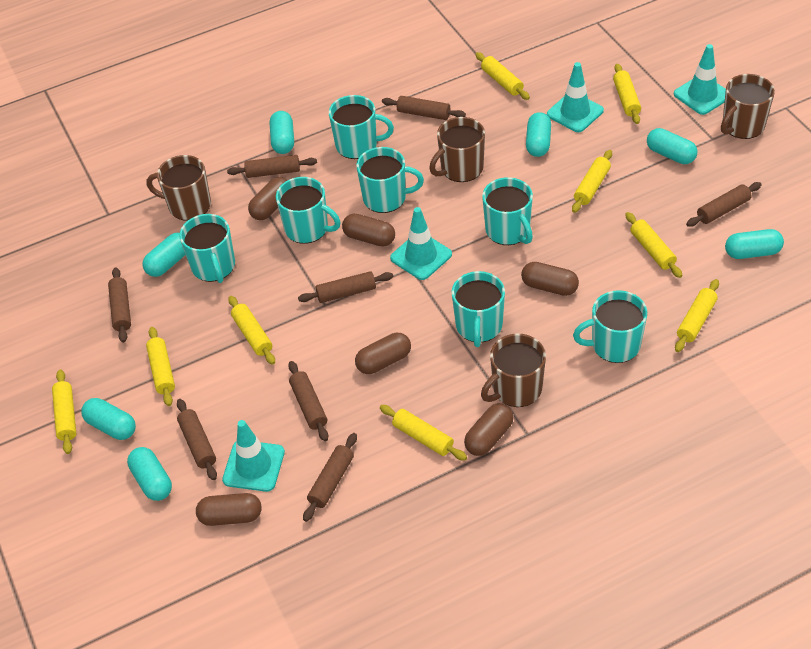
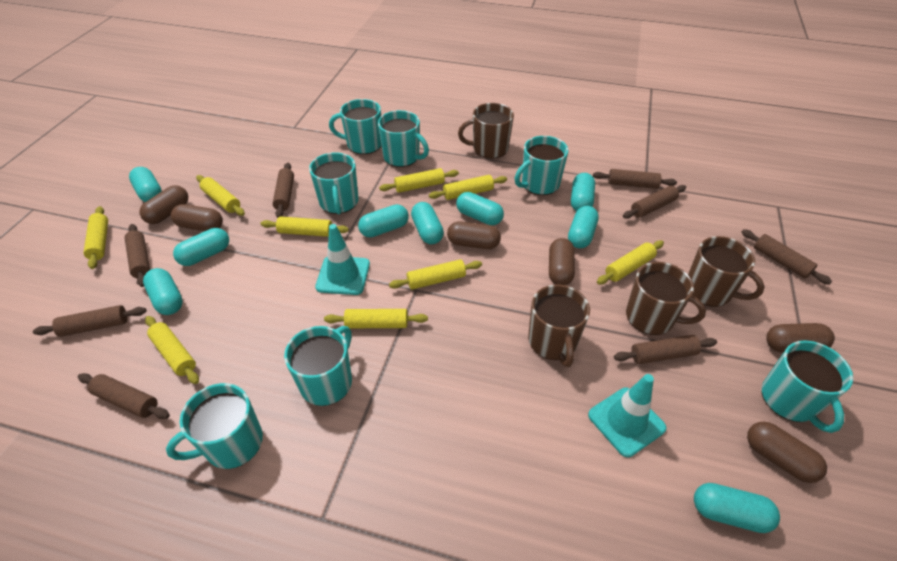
turquoise capsule: 7 -> 9
turquoise traffic cone: 4 -> 2

